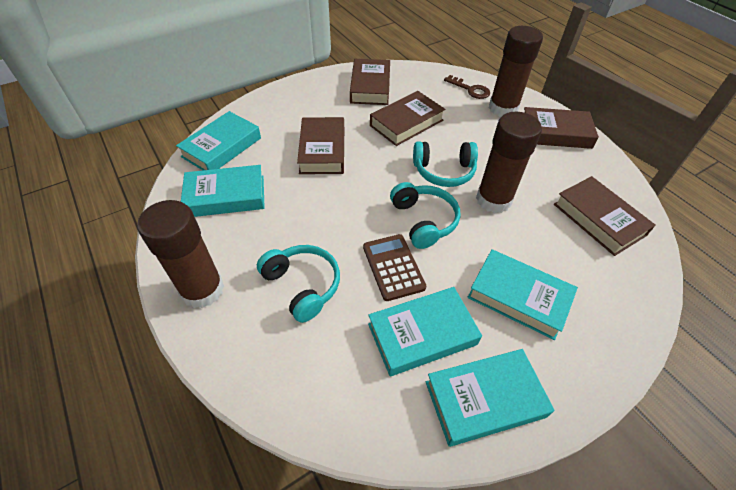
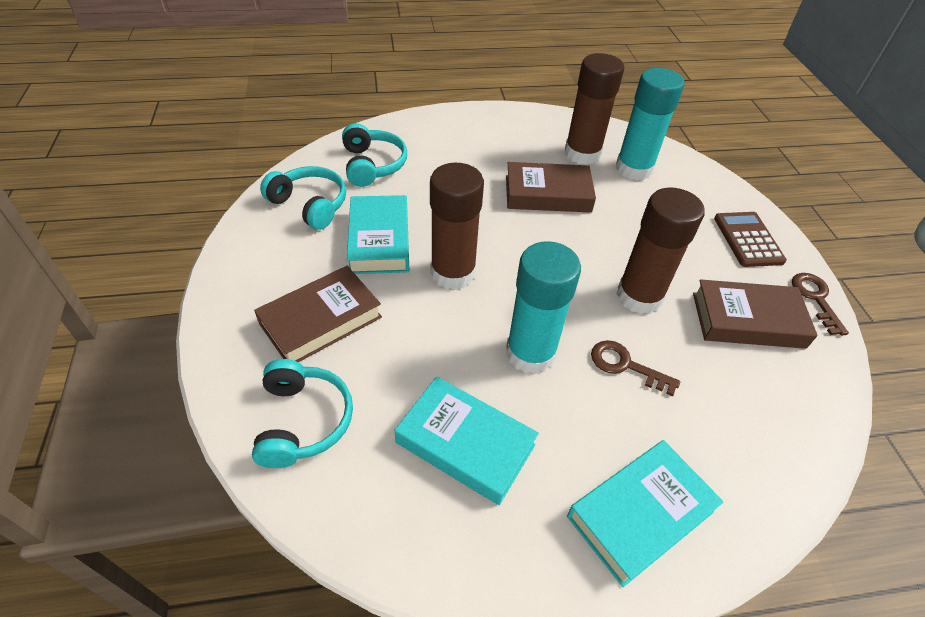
brown book: 5 -> 3
brown key: 1 -> 2
turquoise book: 5 -> 3
turquoise glue stick: 0 -> 2

